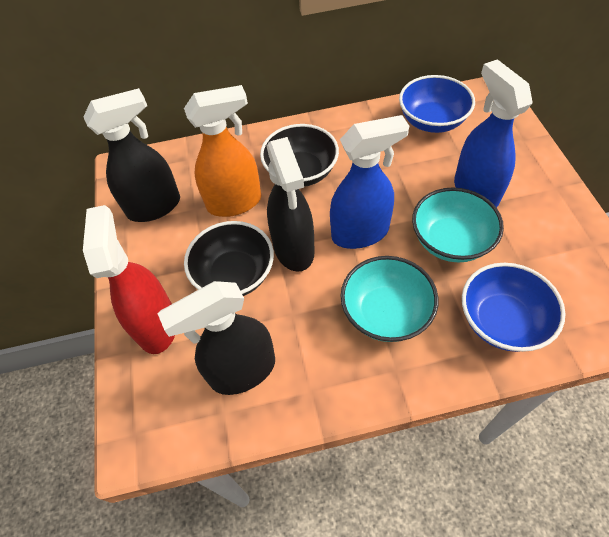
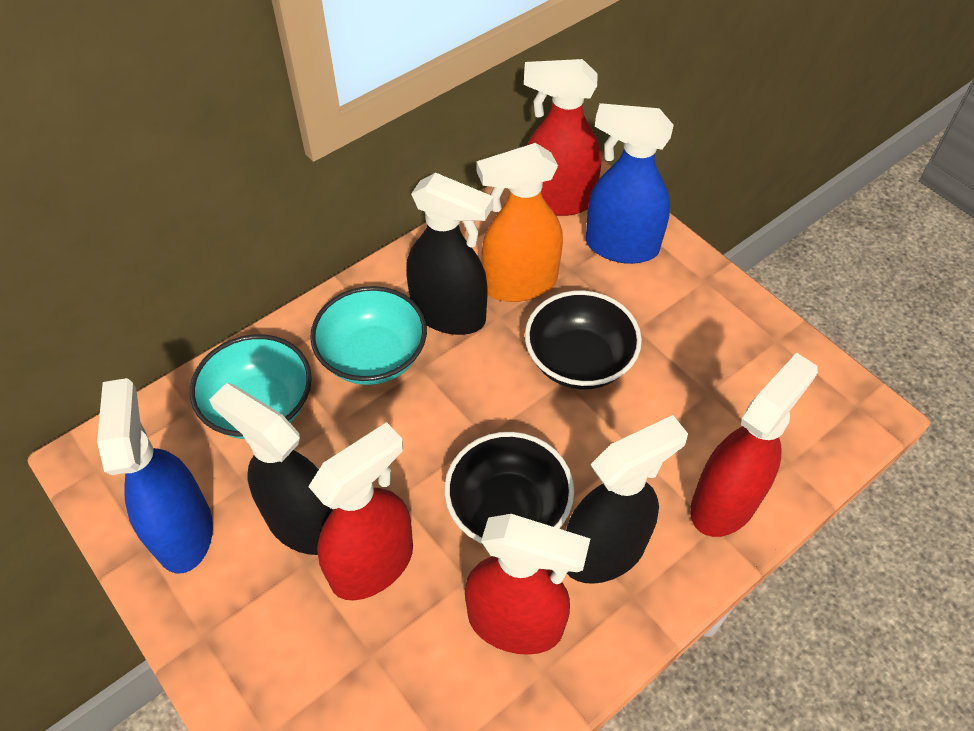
blue bowl: 2 -> 0
red spray bottle: 1 -> 4

